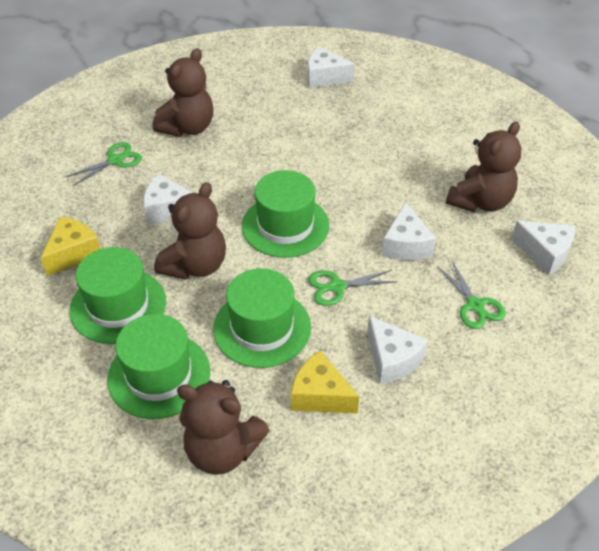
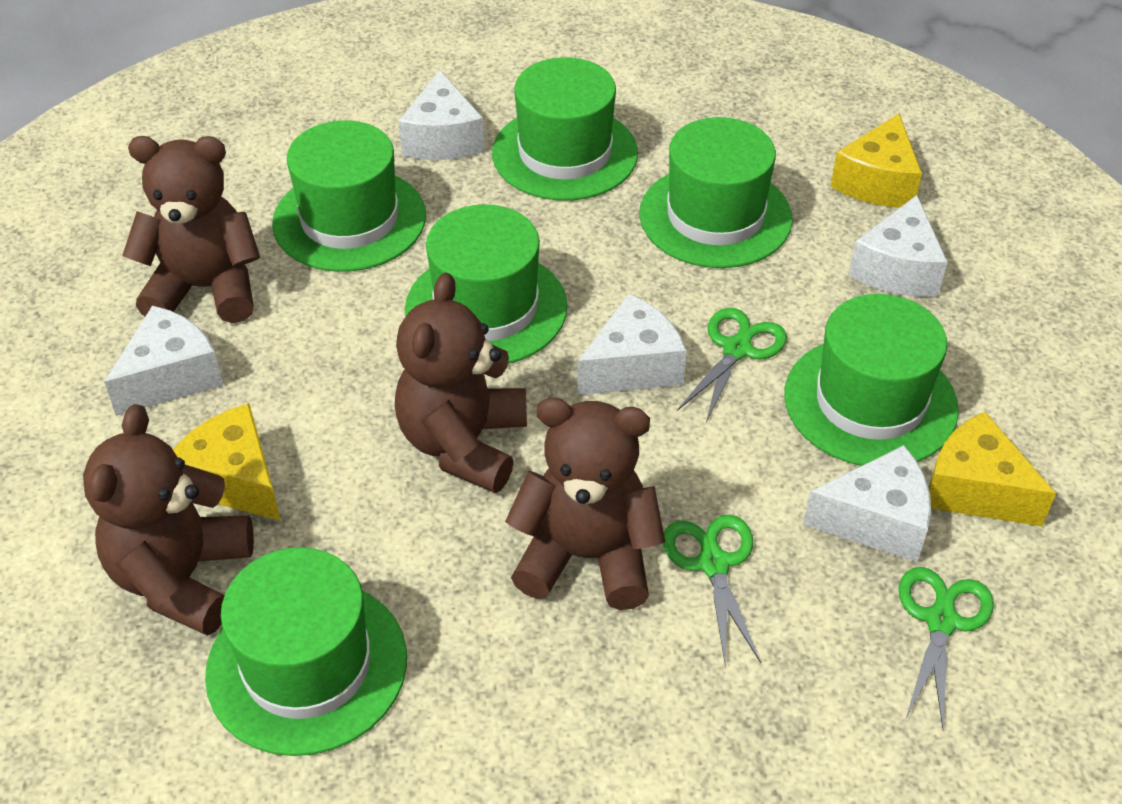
green hat: 4 -> 6
yellow cheese: 2 -> 3

